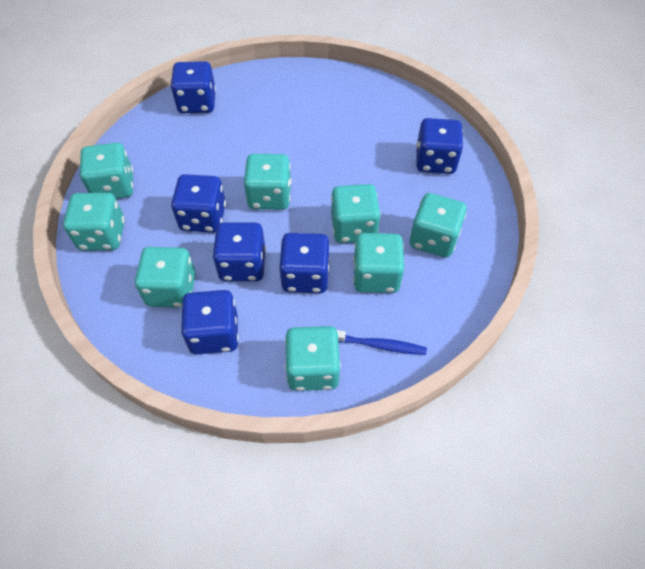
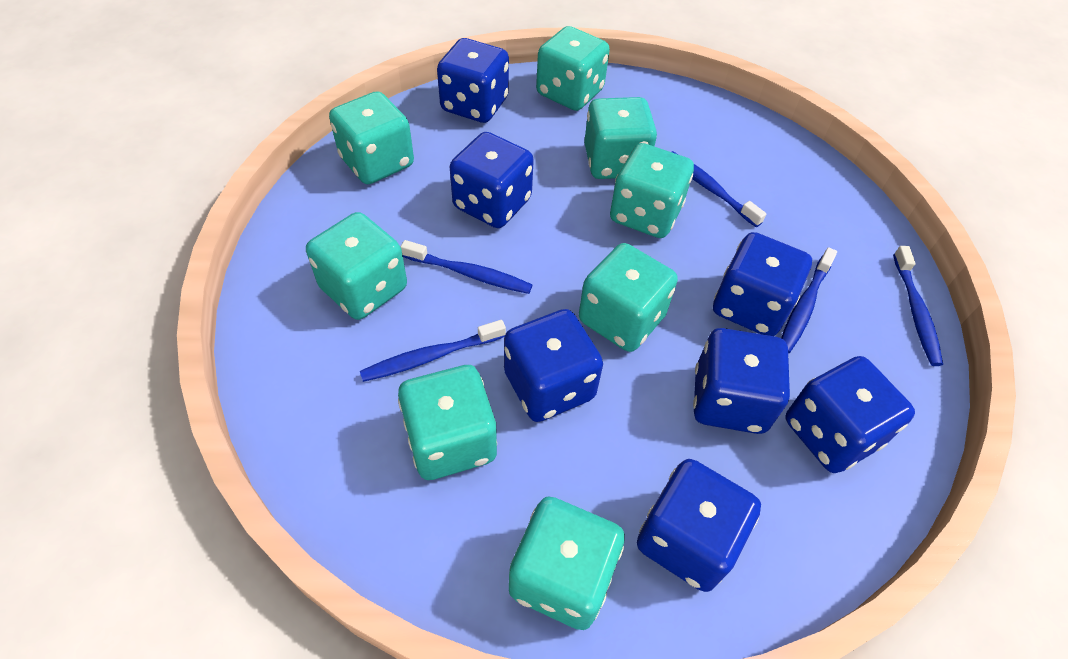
blue dice: 6 -> 7
blue toothbrush: 1 -> 5

